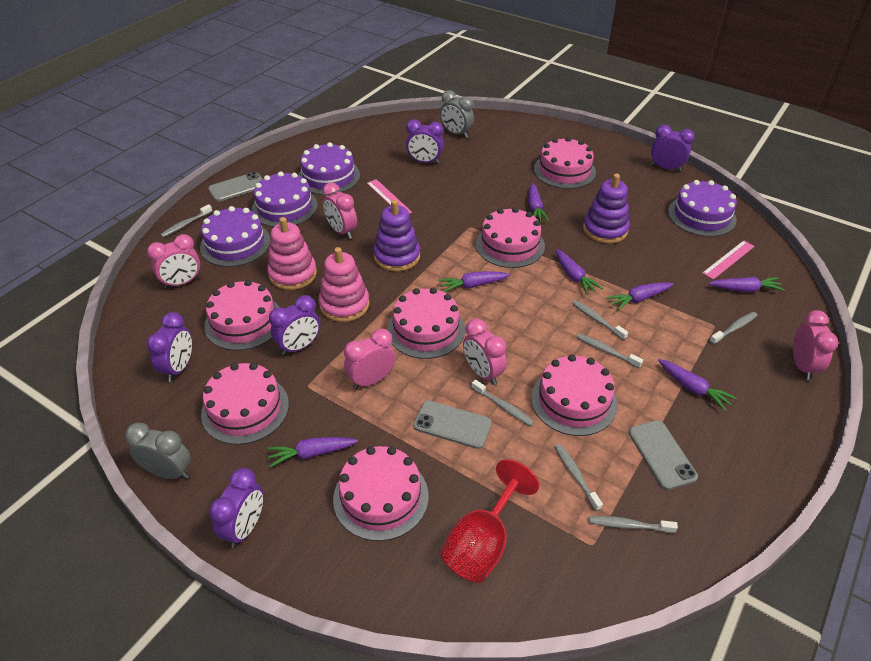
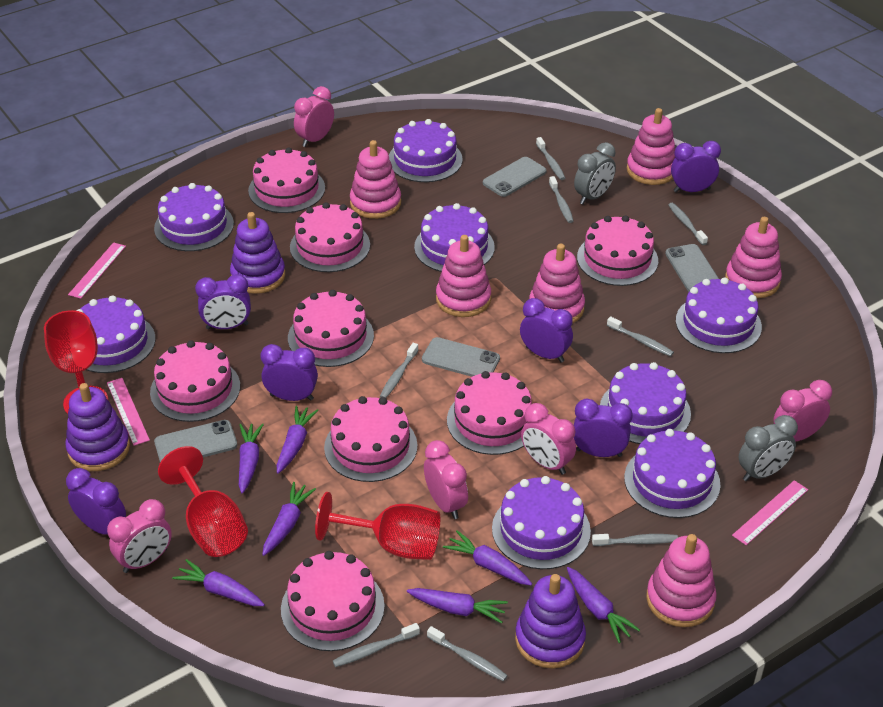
grey phone: 3 -> 4
grey toothbrush: 7 -> 8
pink cake: 7 -> 8
pink ruler: 2 -> 3
pink stacking toy: 2 -> 6
purple cake: 4 -> 8
purple clock: 5 -> 6
purple stacking toy: 2 -> 3
red goblet: 1 -> 3

